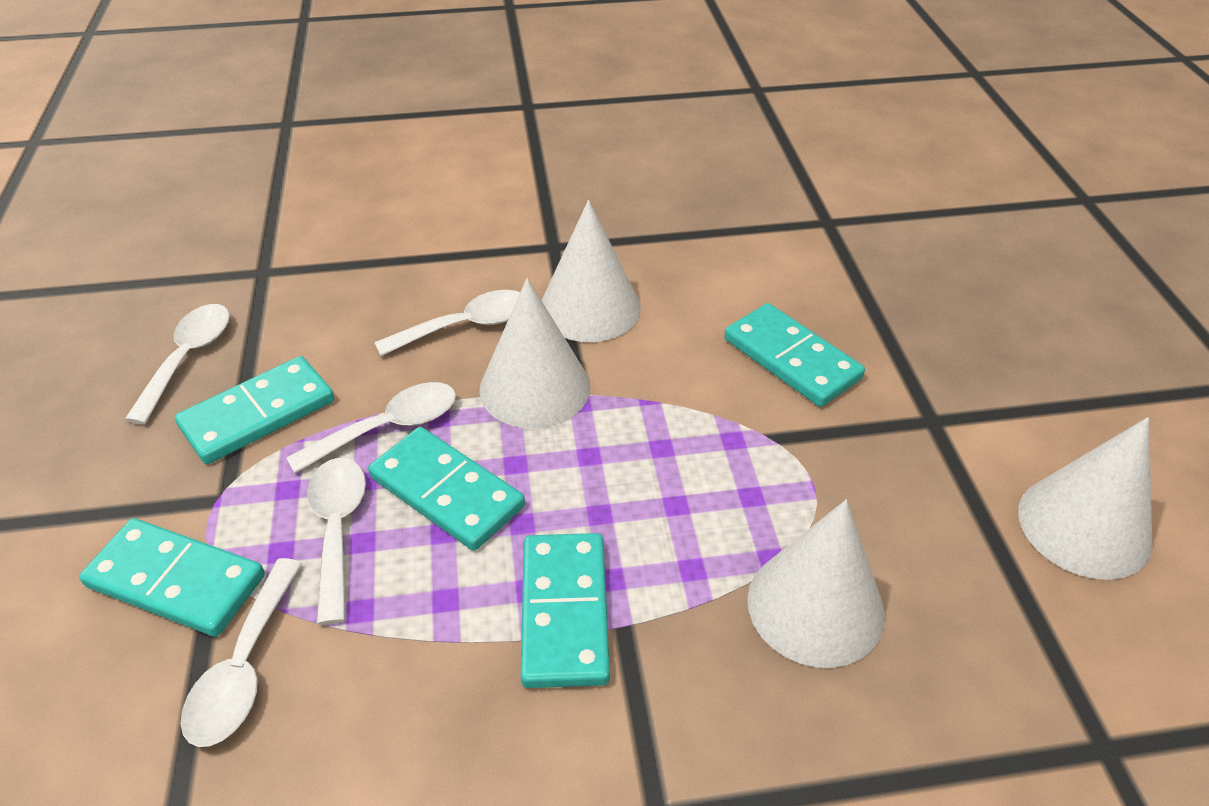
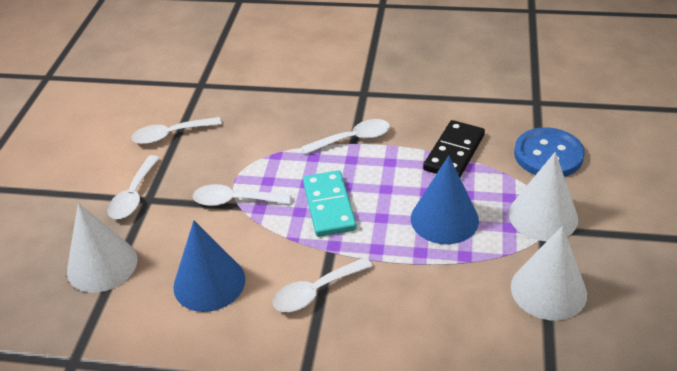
black domino: 0 -> 1
blue button: 0 -> 1
blue cone: 0 -> 2
turquoise domino: 5 -> 1
white cone: 4 -> 3

